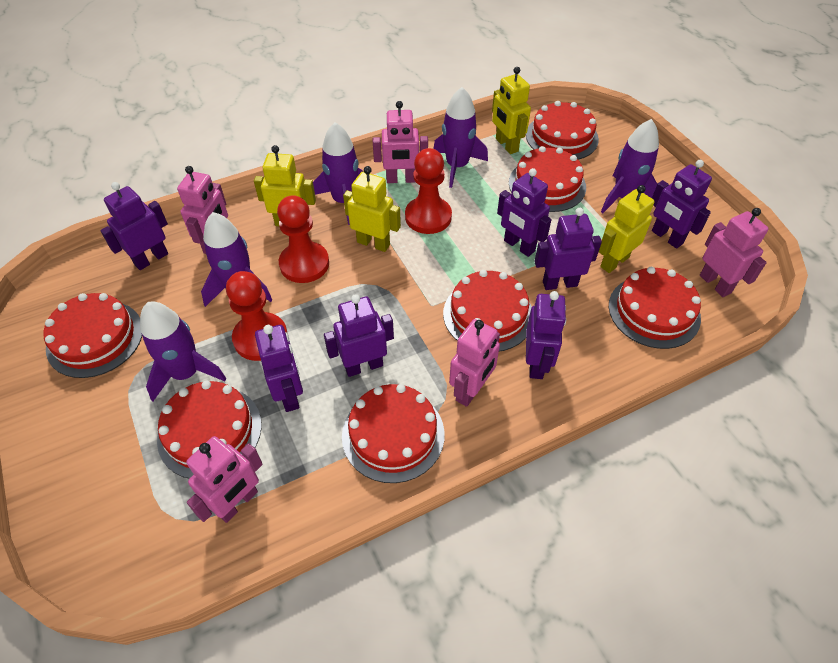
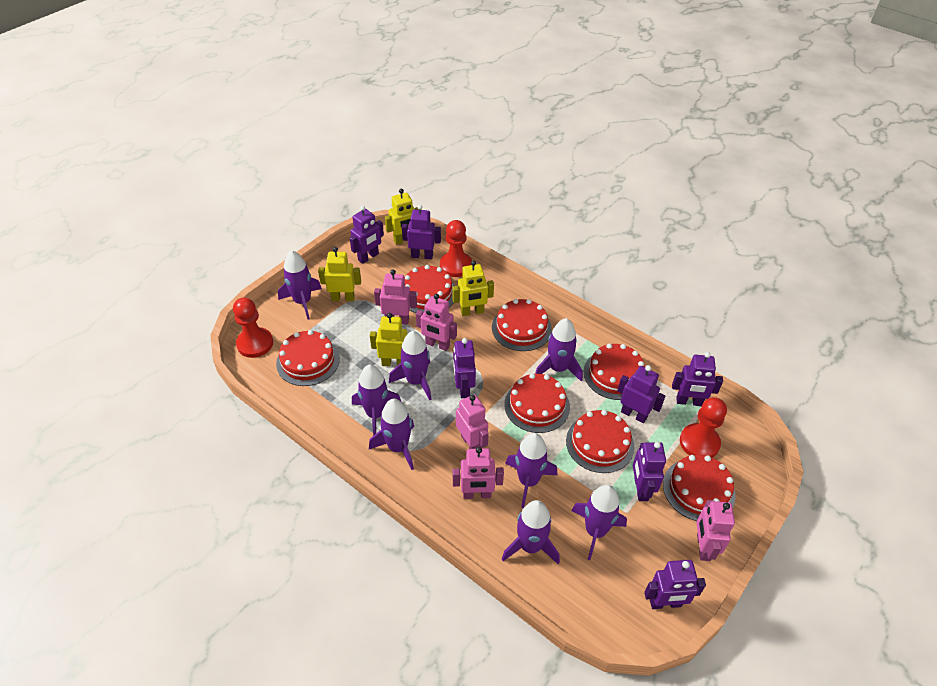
purple rocket: 5 -> 8

